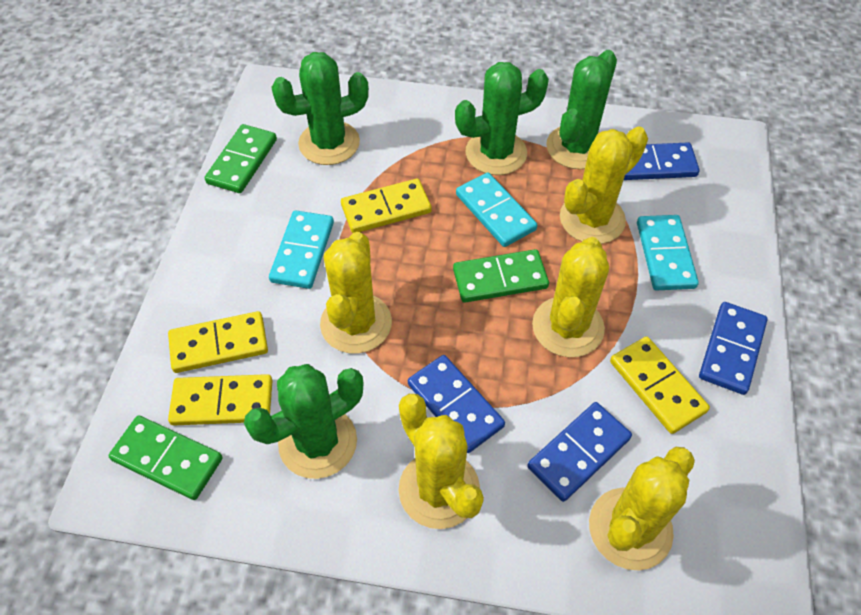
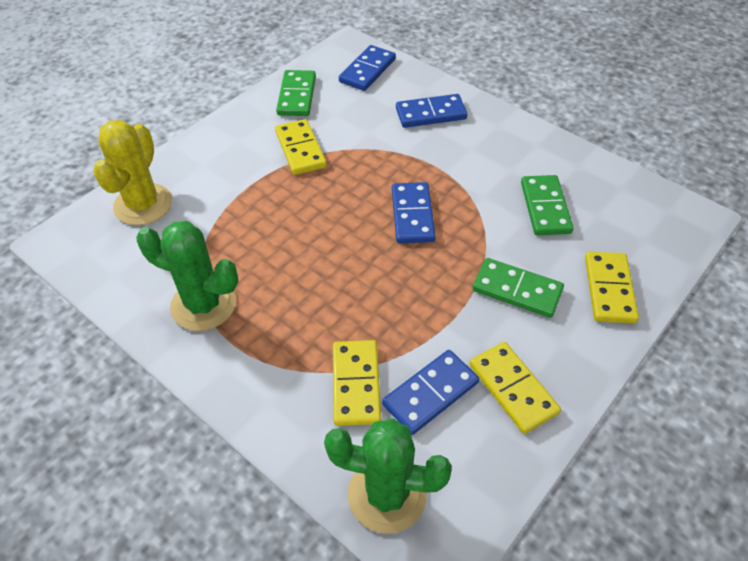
green cactus: 4 -> 2
turquoise domino: 3 -> 0
yellow cactus: 5 -> 1

